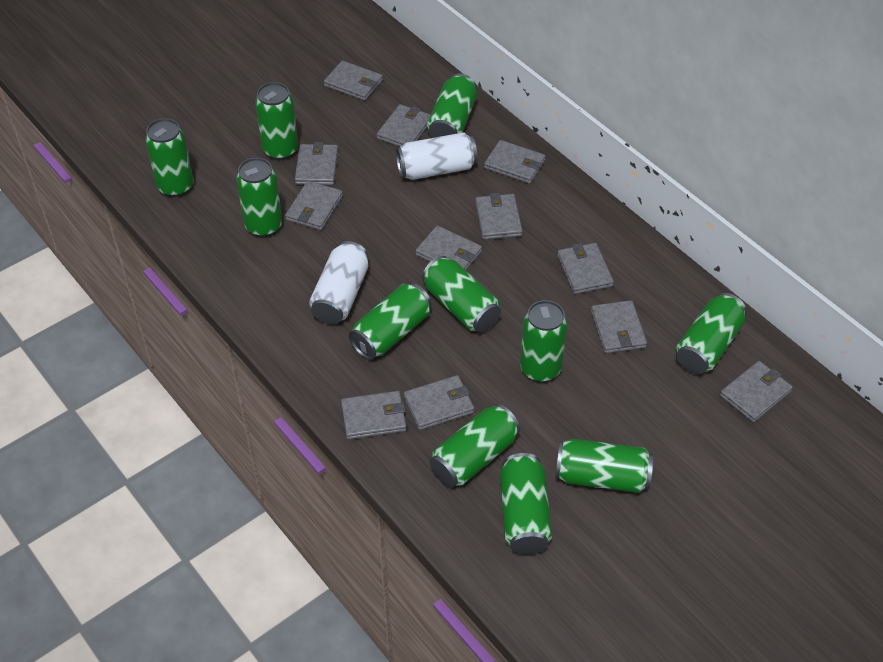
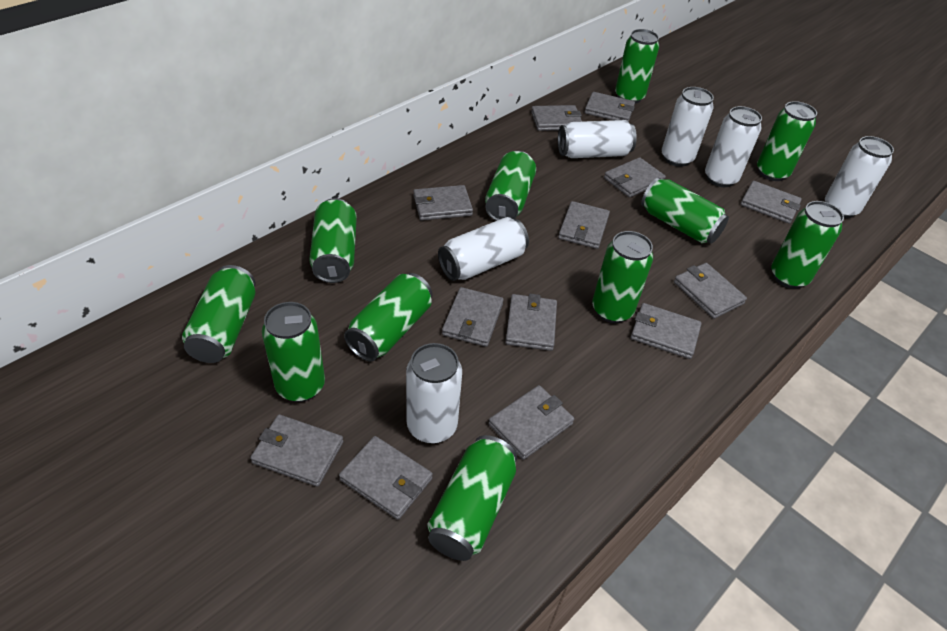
grey wallet: 12 -> 13
white can: 2 -> 6

